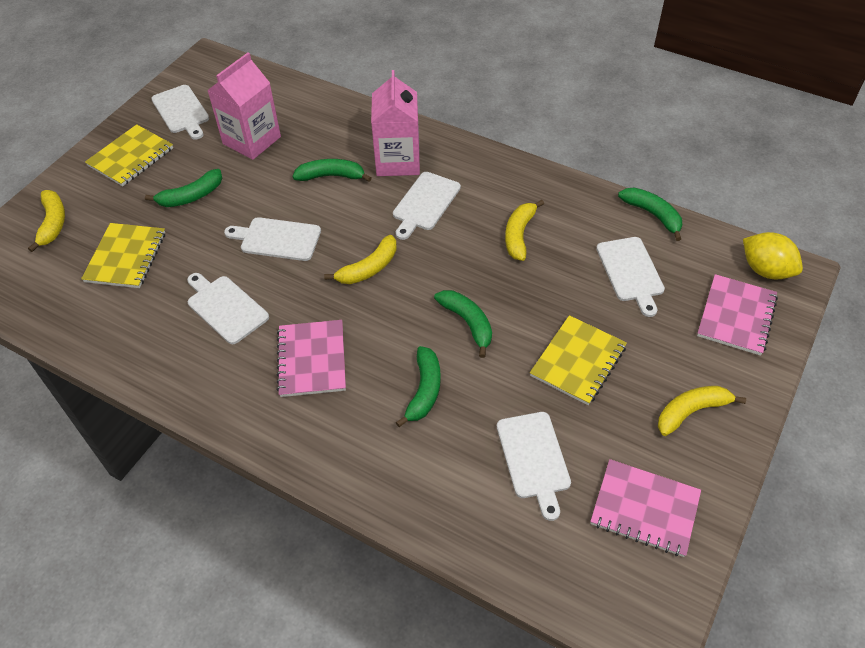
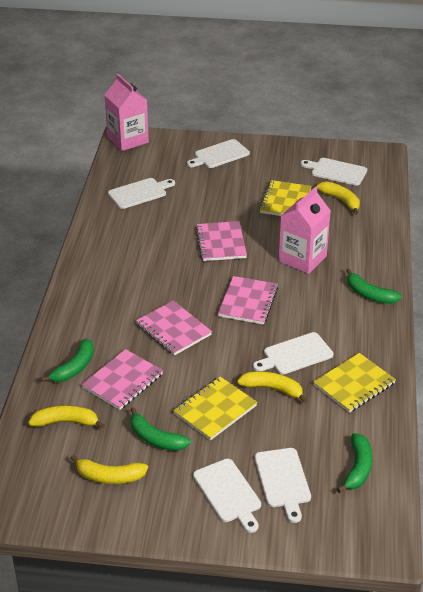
green banana: 5 -> 4
pink notebook: 3 -> 4
yellow lemon: 1 -> 0

